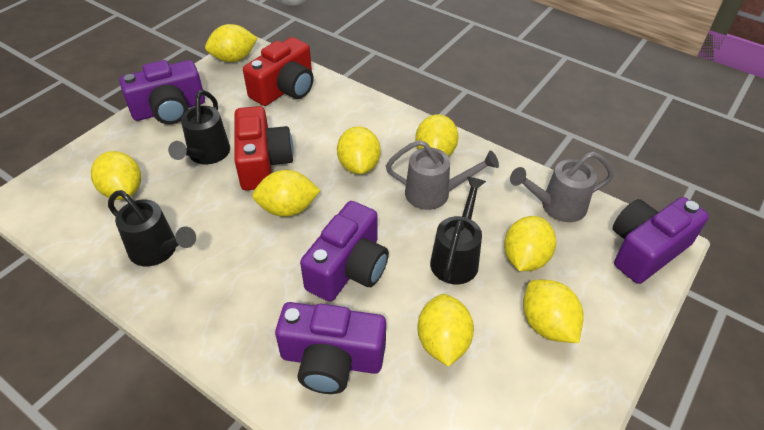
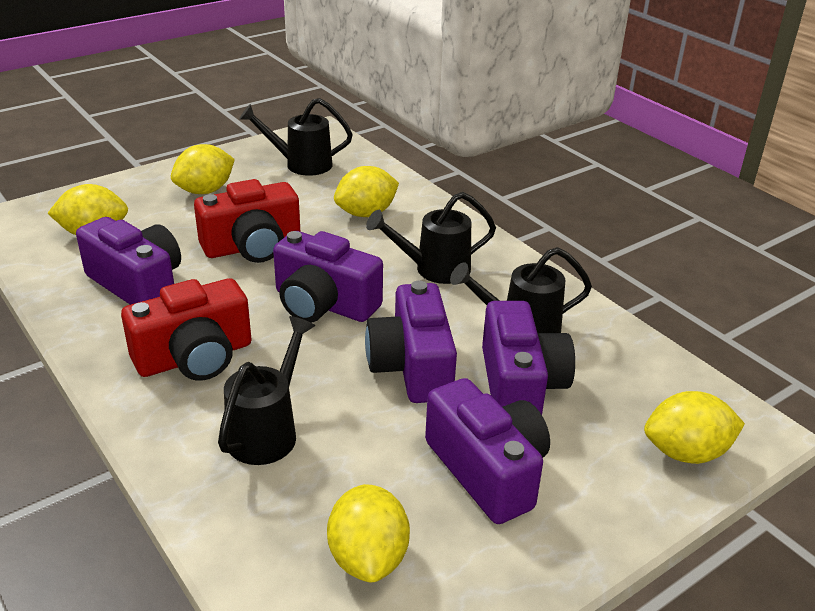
black watering can: 3 -> 4
grey watering can: 2 -> 0
purple camera: 4 -> 5
yellow lemon: 8 -> 5

